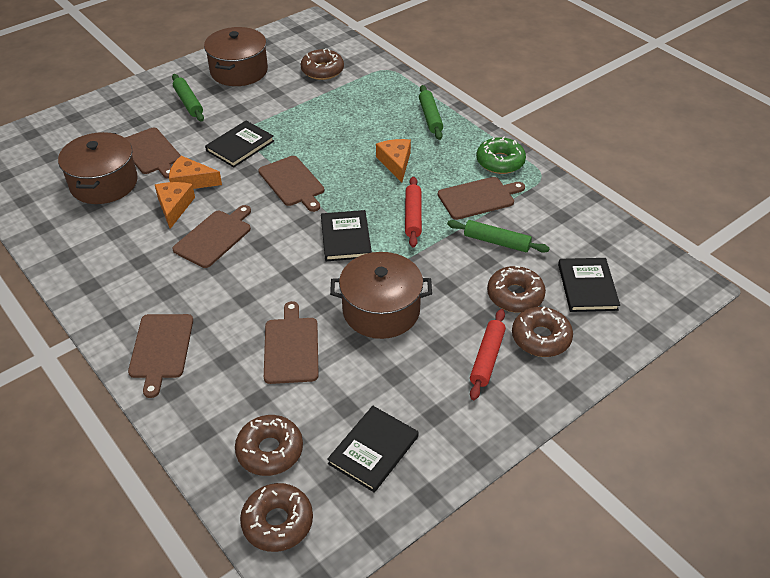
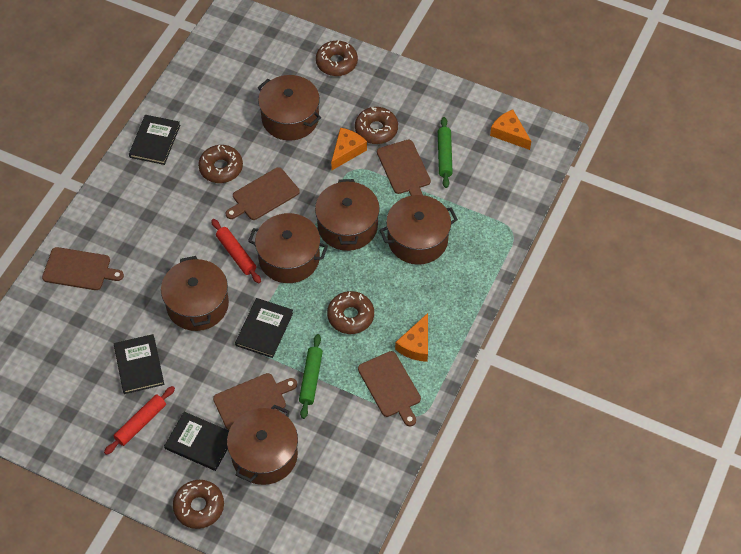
brown cutting board: 6 -> 5
brown pot: 3 -> 6
green donut: 1 -> 0
green rolling pin: 3 -> 2

